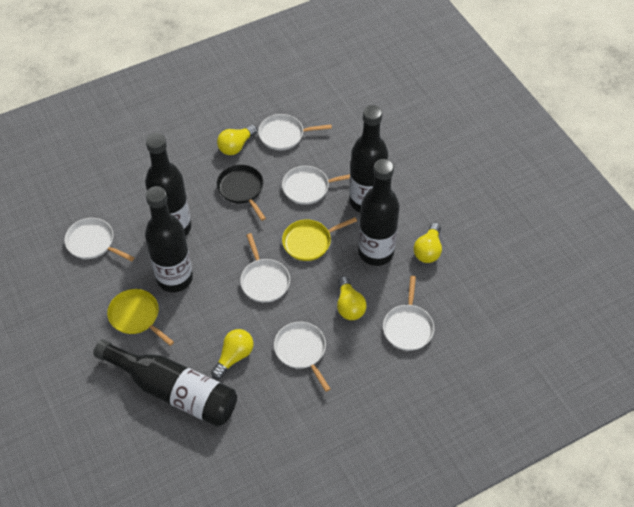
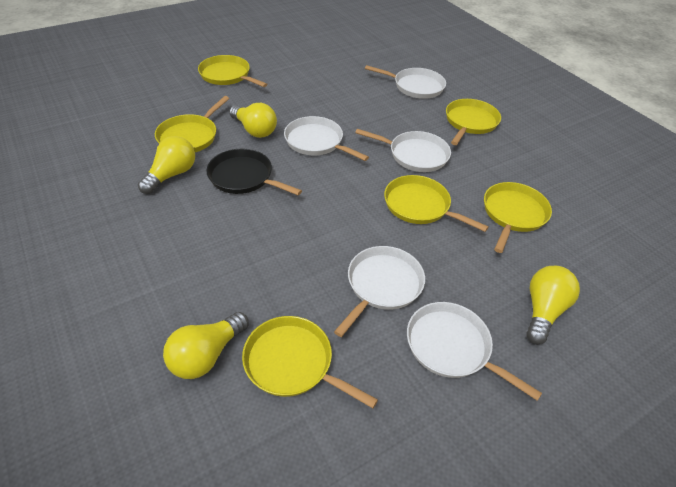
black bottle: 5 -> 0
white pan: 6 -> 5
yellow pan: 2 -> 6

